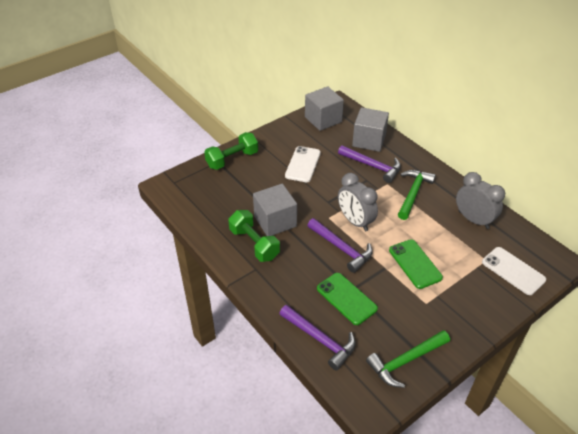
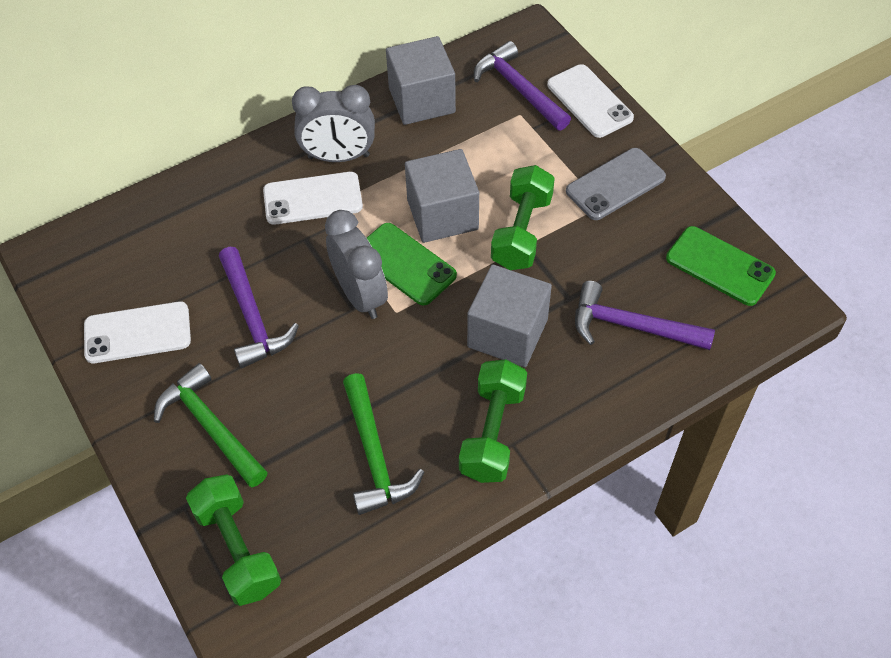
green dumbbell: 2 -> 3
grey phone: 0 -> 1
white phone: 2 -> 3

